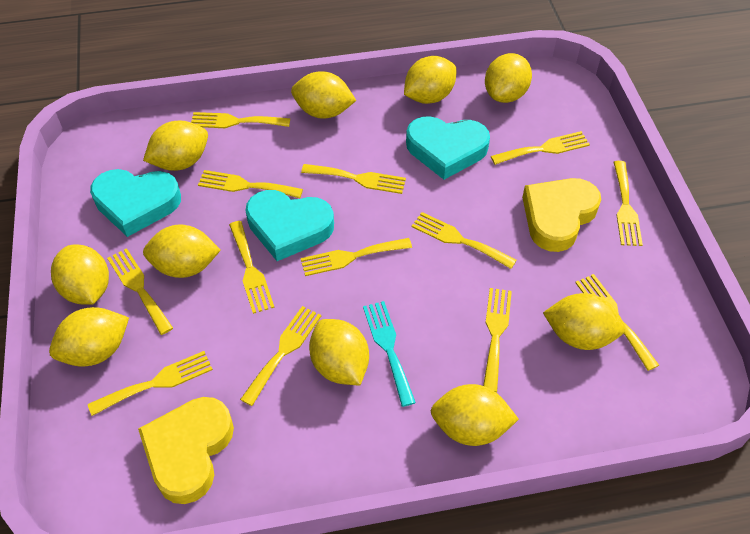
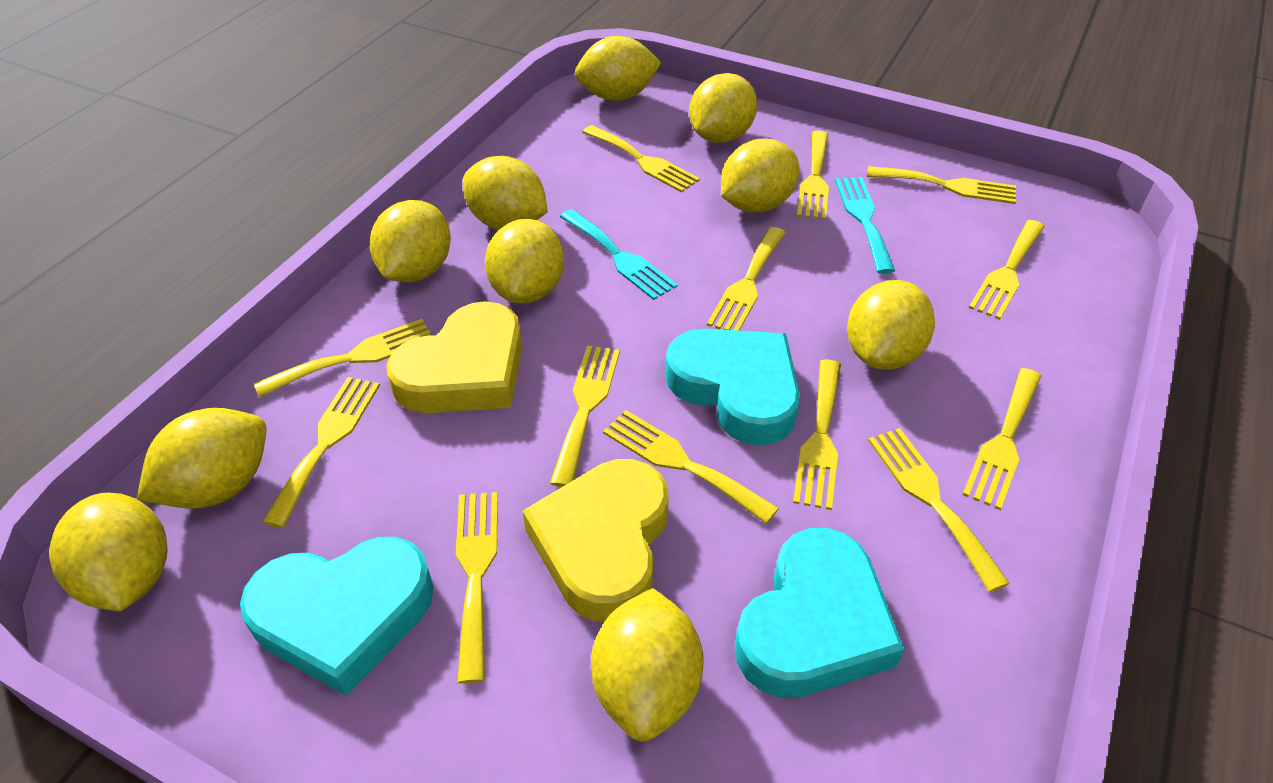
turquoise fork: 1 -> 2

